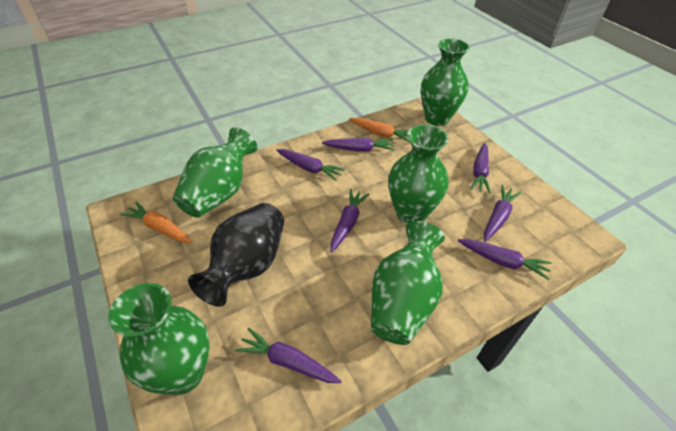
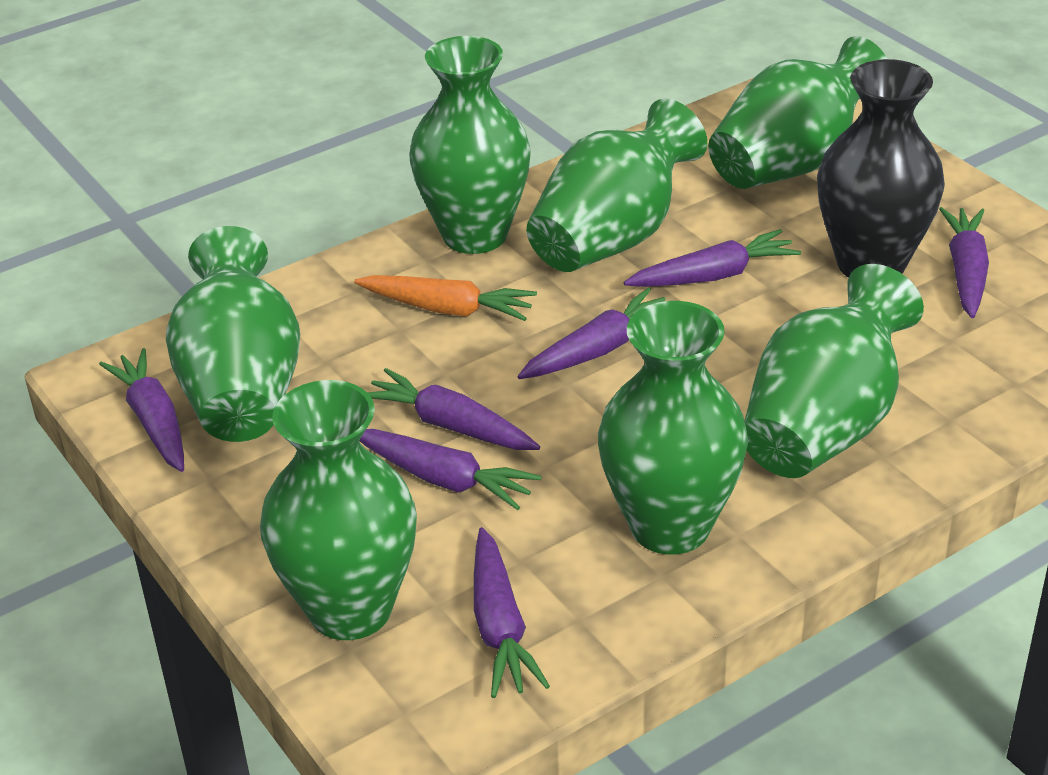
green vase: 5 -> 7
orange carrot: 2 -> 1

